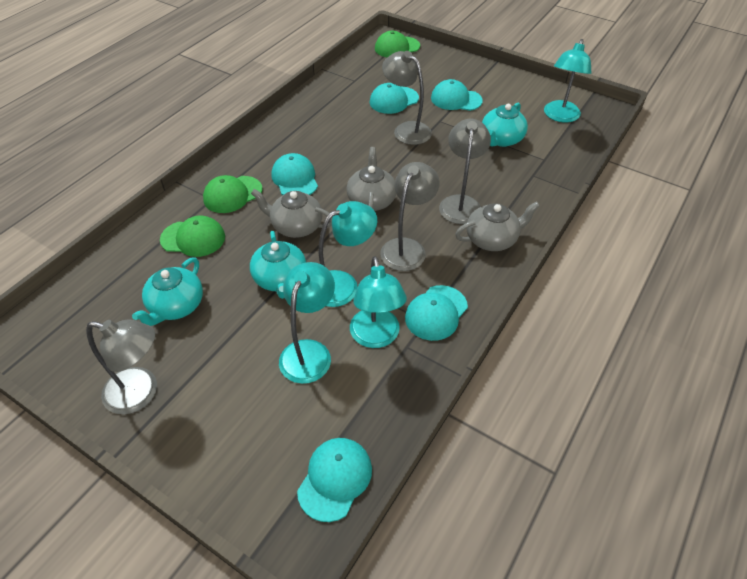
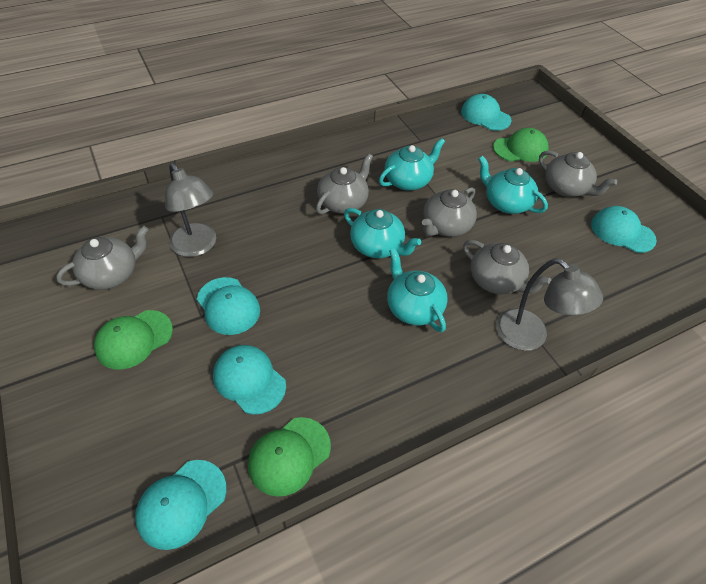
grey lamp: 4 -> 2
grey teapot: 3 -> 5
turquoise lamp: 4 -> 0
turquoise teapot: 3 -> 4

